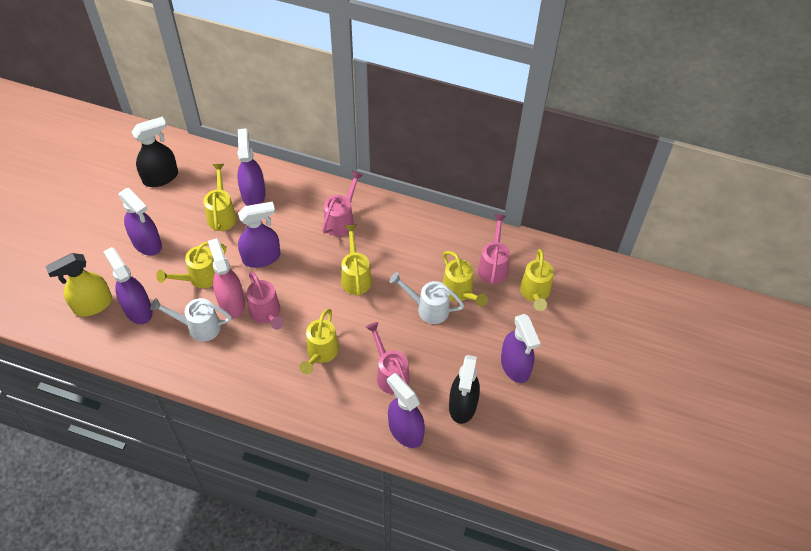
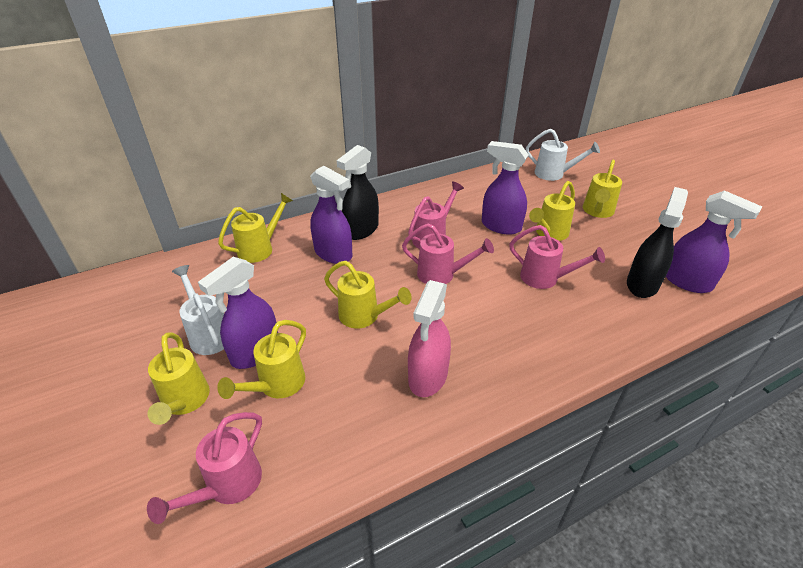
purple spray bottle: 6 -> 4
yellow spray bottle: 1 -> 0

